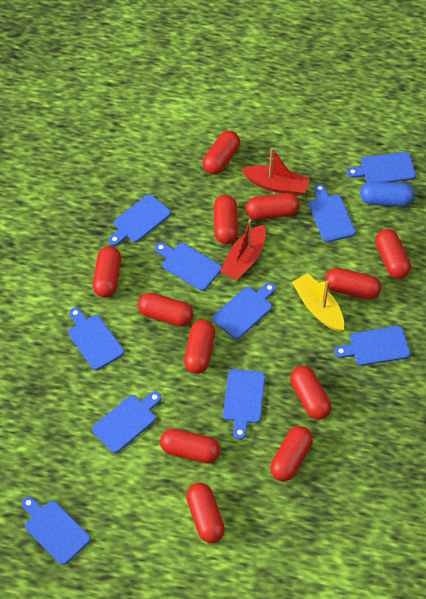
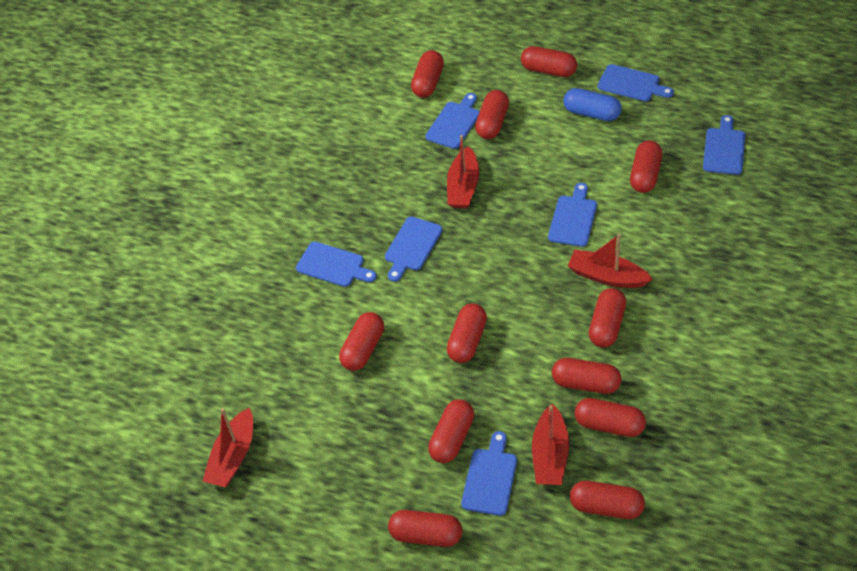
blue cutting board: 10 -> 7
red boat: 2 -> 4
yellow boat: 1 -> 0

